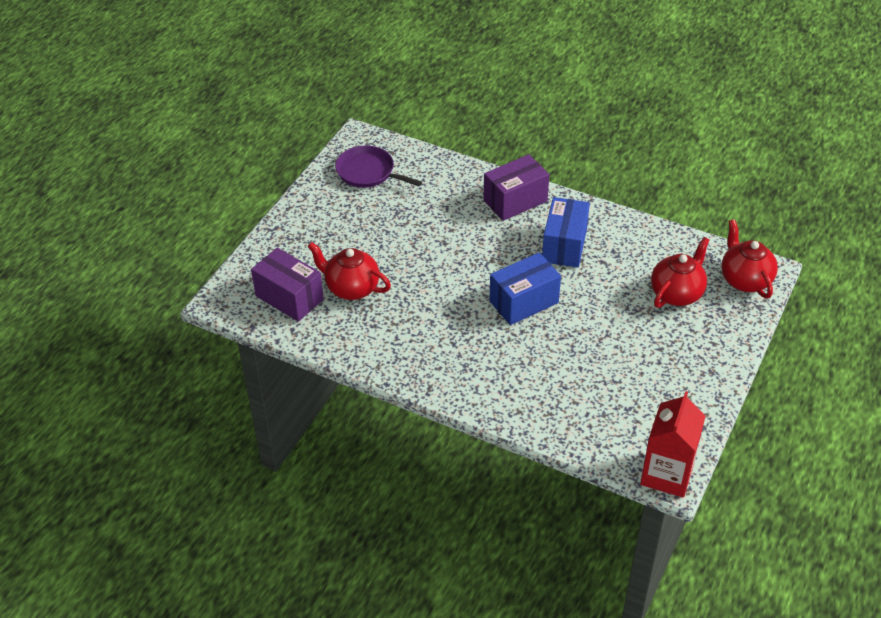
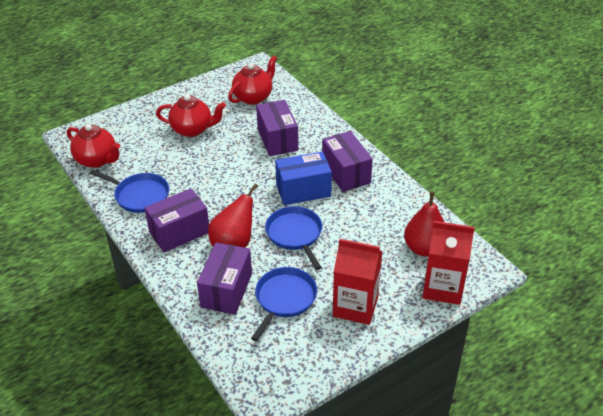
blue box: 2 -> 1
blue pan: 0 -> 3
purple box: 2 -> 4
purple pan: 1 -> 0
red carton: 1 -> 2
red pear: 0 -> 2

